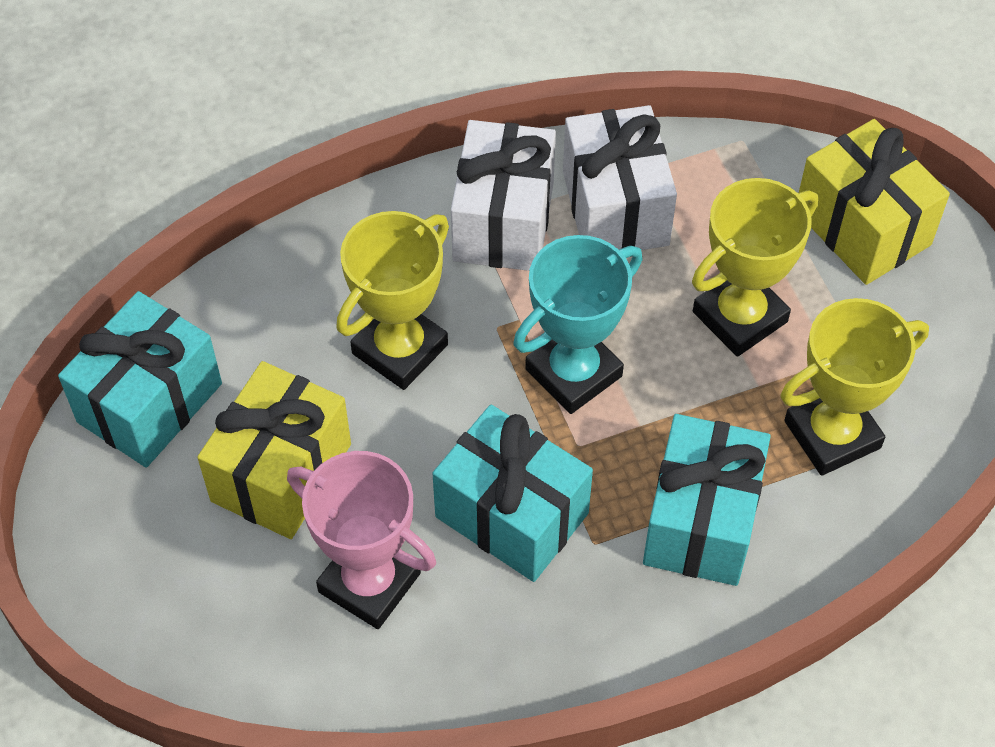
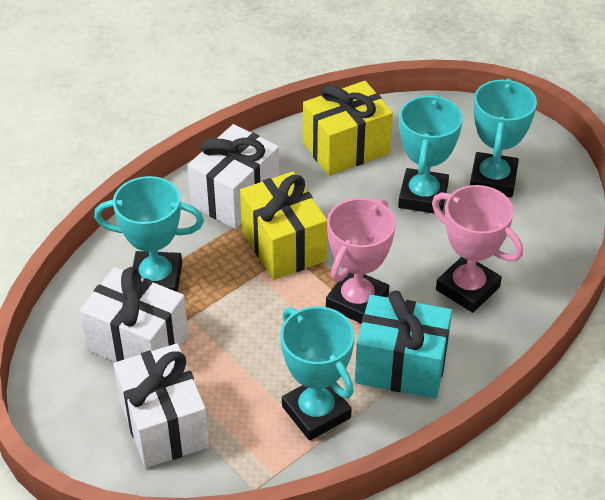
pink trophy: 1 -> 2
turquoise gift: 3 -> 1
turquoise trophy: 1 -> 4
white gift: 2 -> 3
yellow trophy: 3 -> 0

